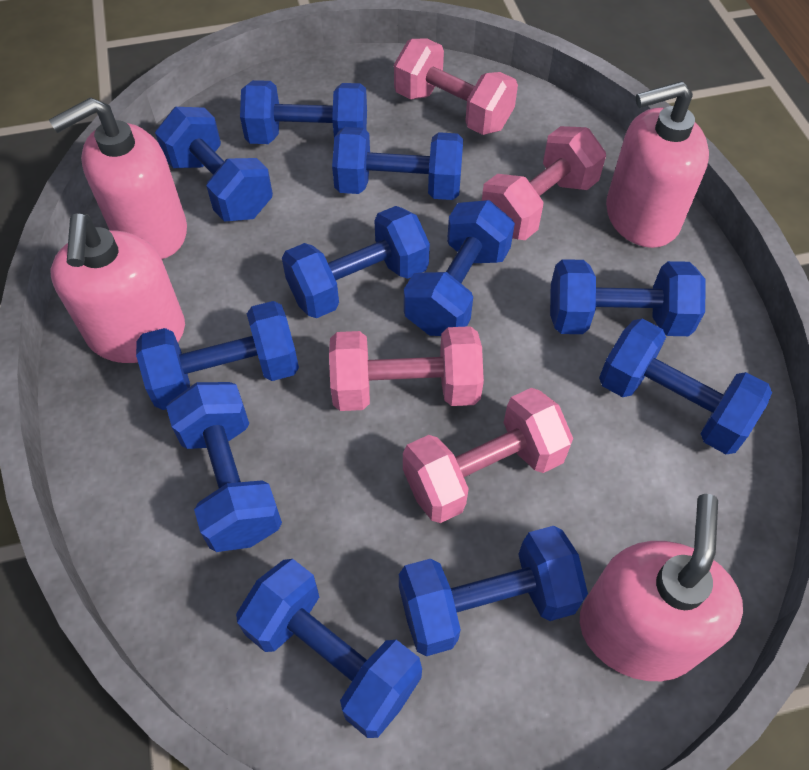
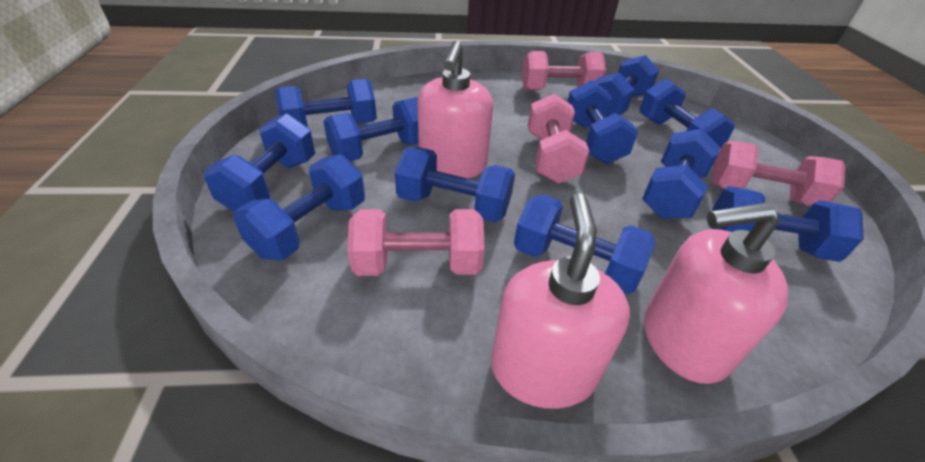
pink soap dispenser: 4 -> 3

